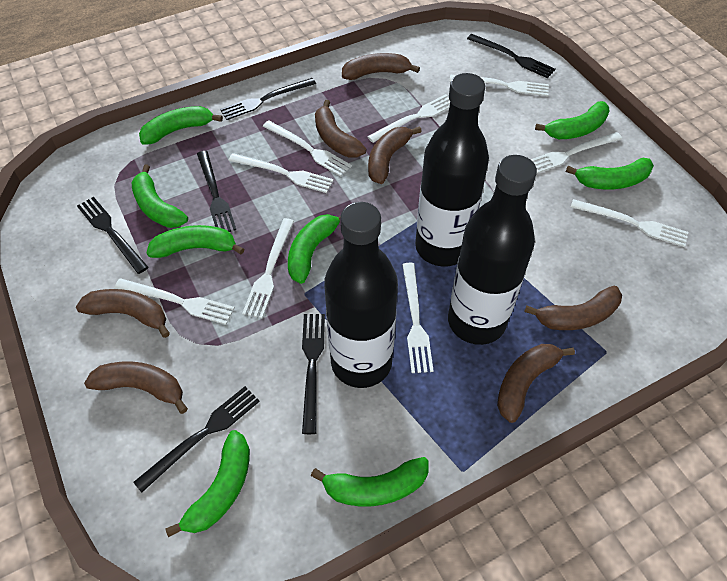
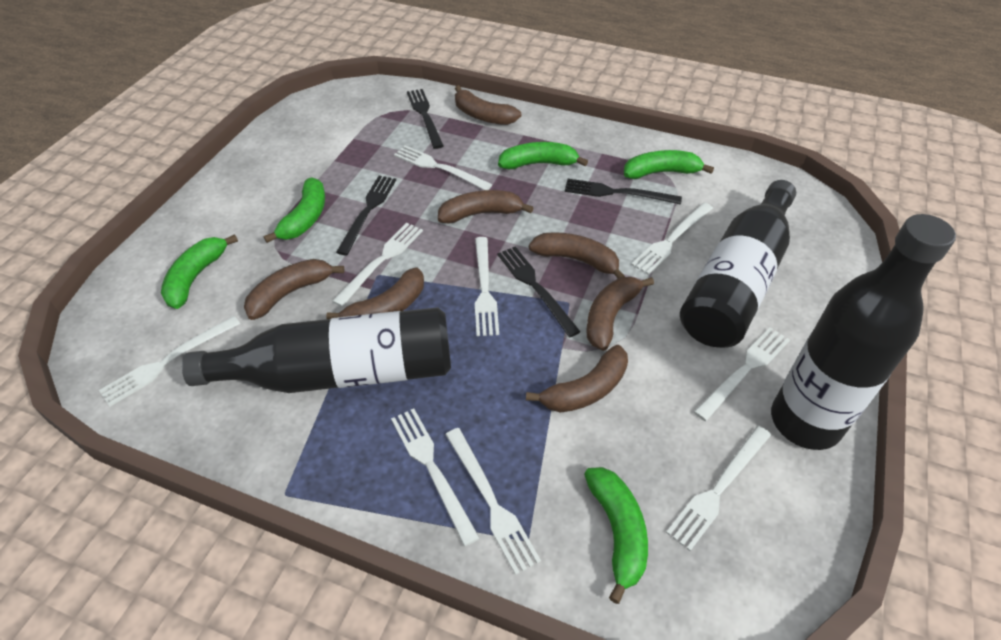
black fork: 6 -> 4
green banana: 8 -> 5

